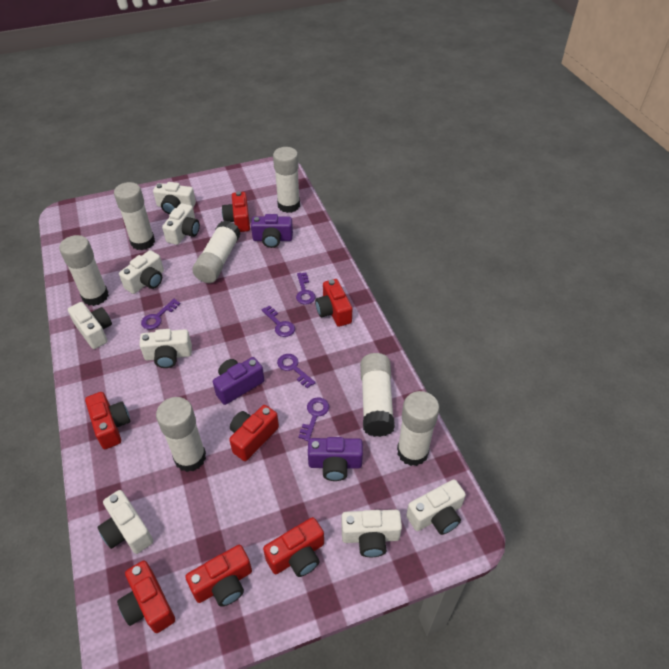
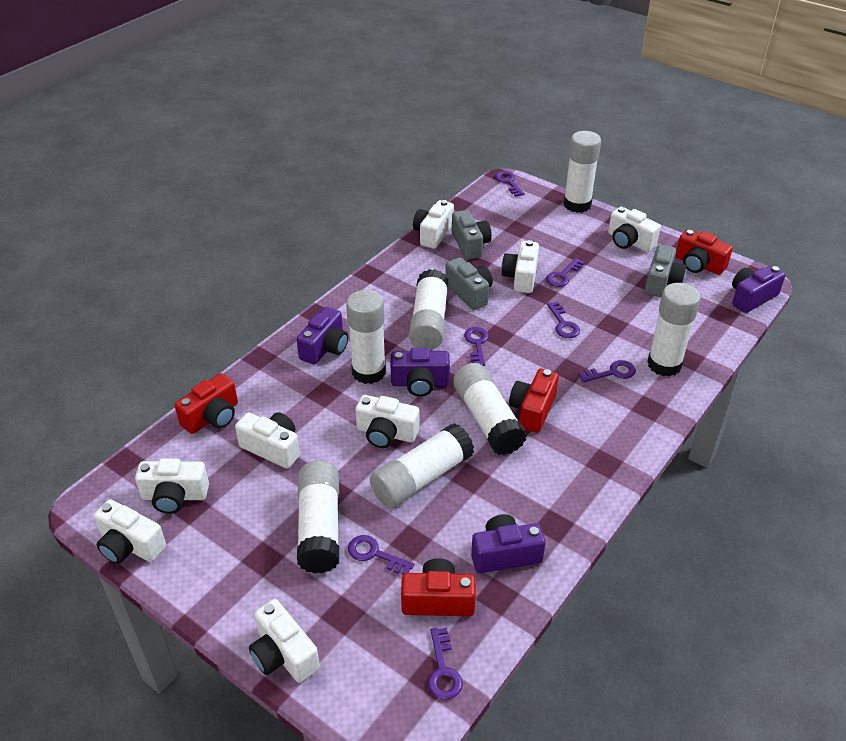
grey camera: 0 -> 3
purple camera: 3 -> 4
purple key: 5 -> 7
red camera: 7 -> 4

